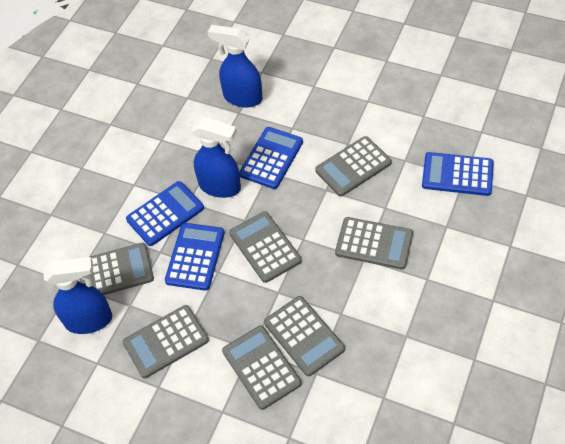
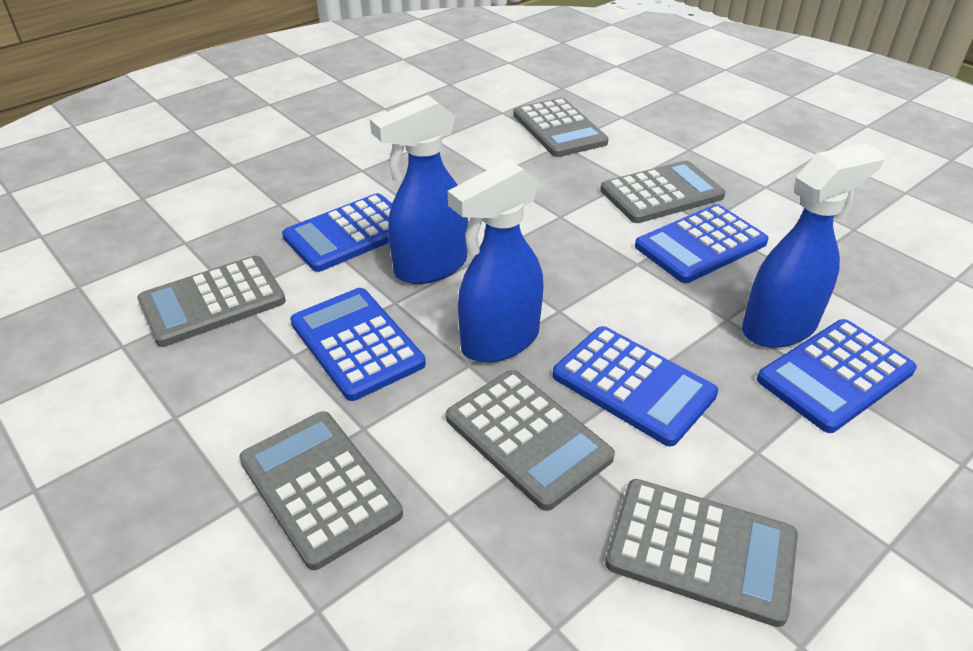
blue calculator: 4 -> 5
grey calculator: 7 -> 6

